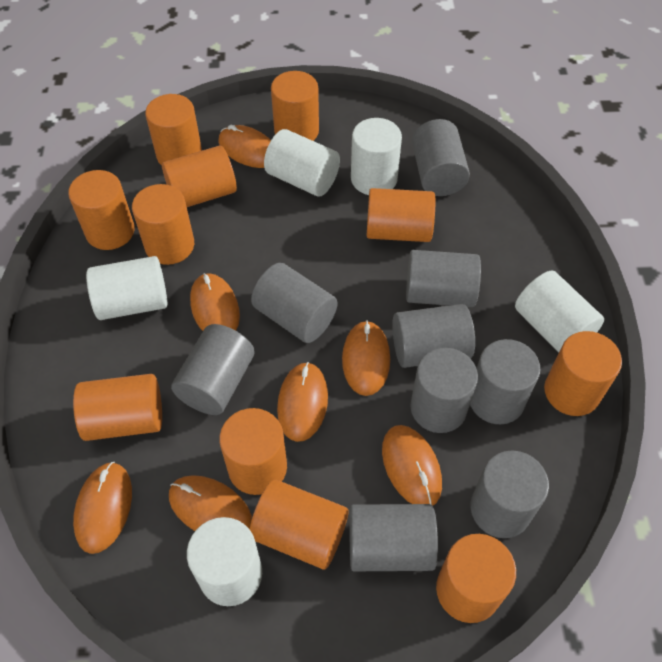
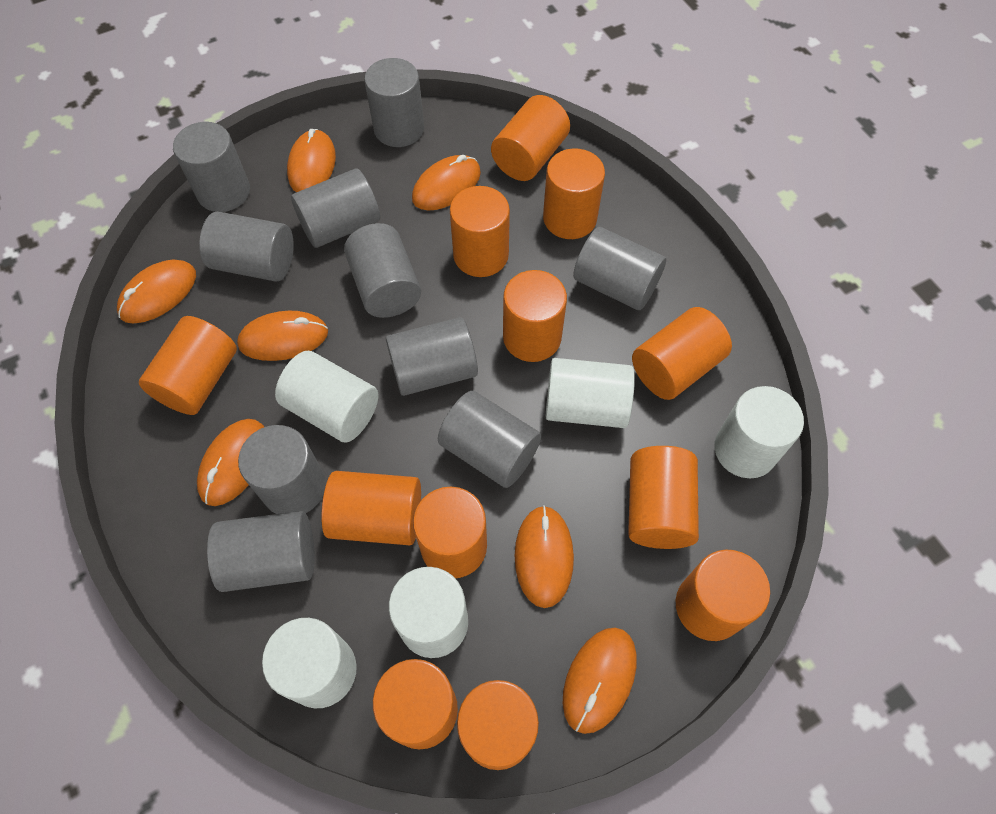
grey cylinder: 9 -> 10
orange cylinder: 11 -> 12

